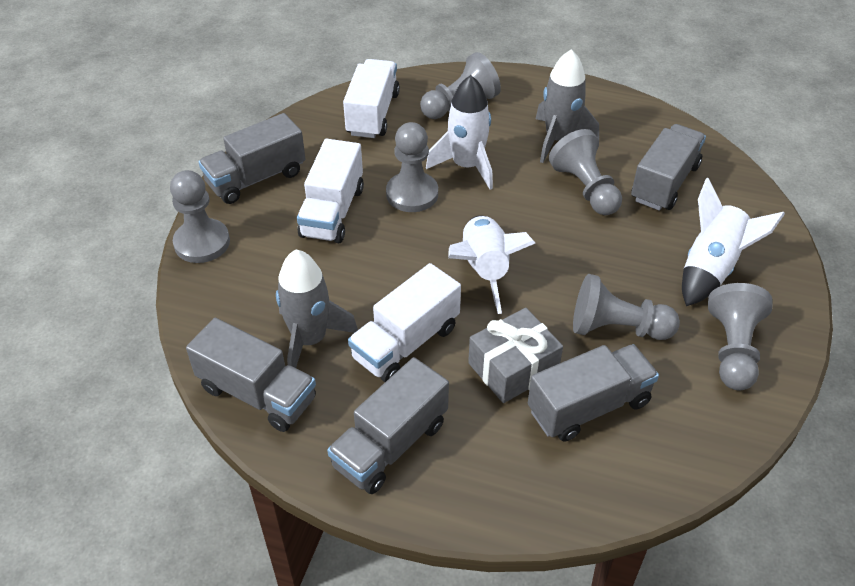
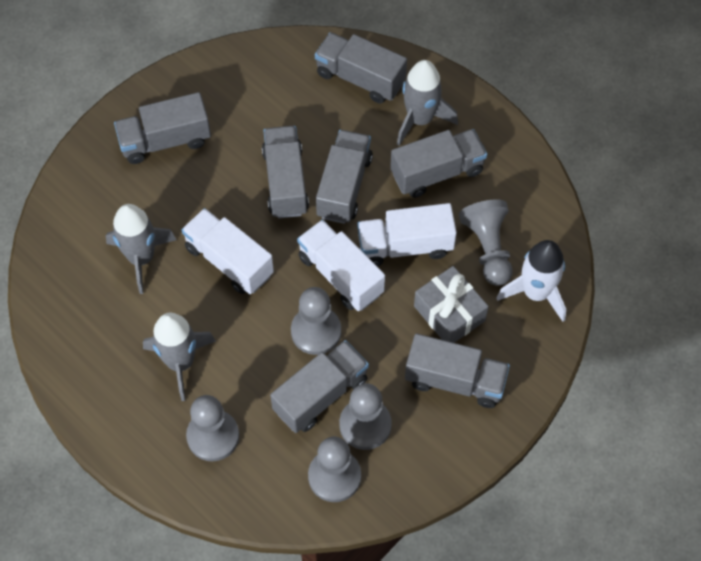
grey pawn: 6 -> 5
grey rocket: 2 -> 3
grey truck: 5 -> 7
white rocket: 3 -> 1

